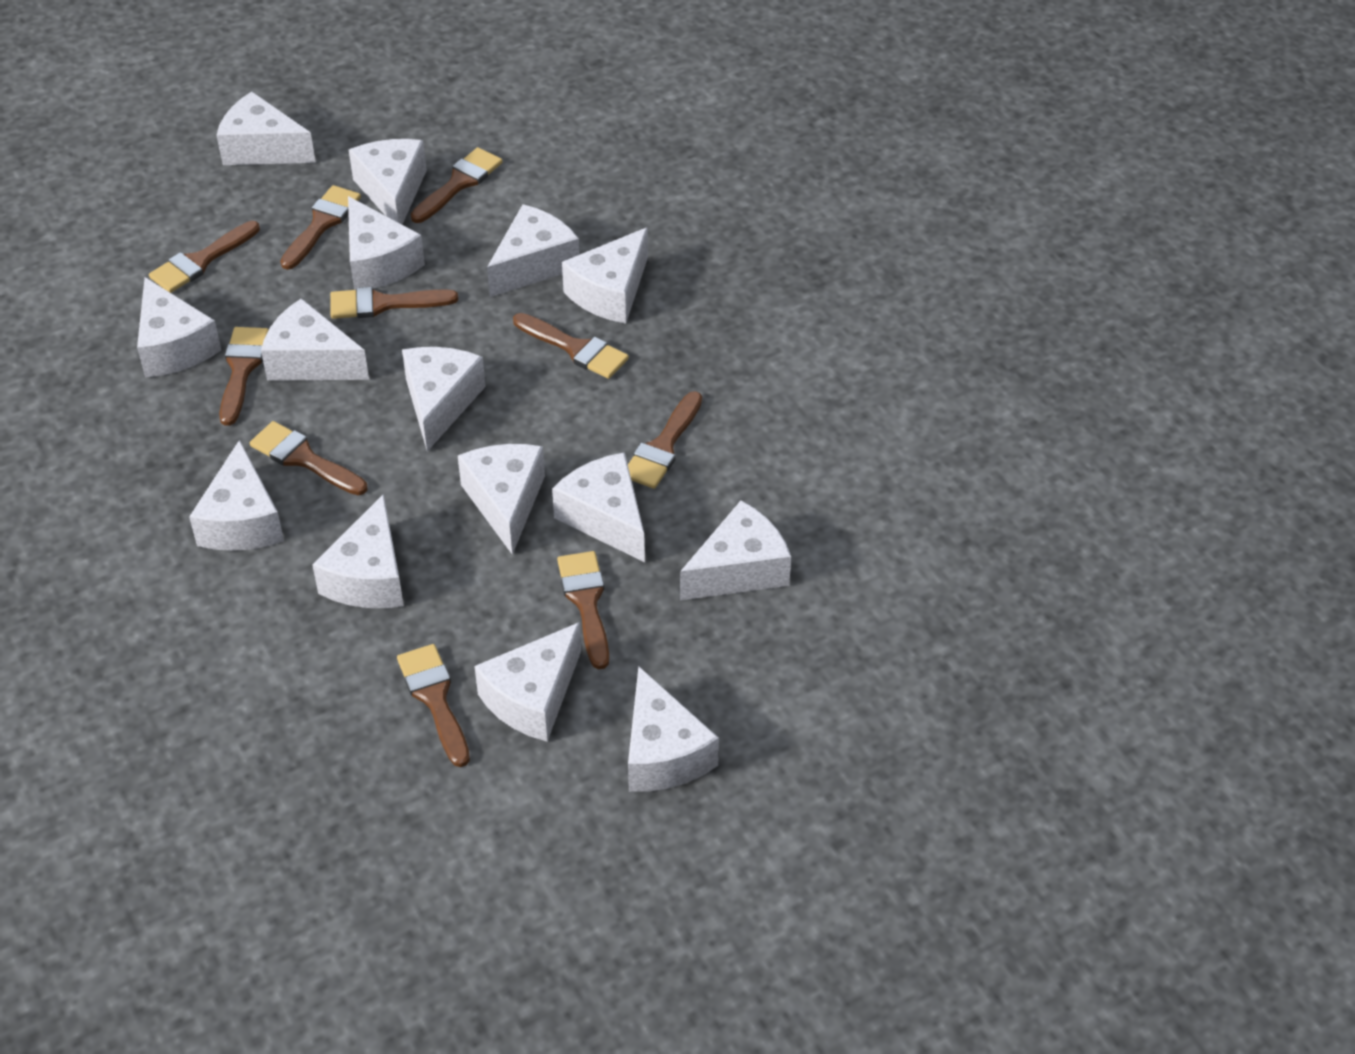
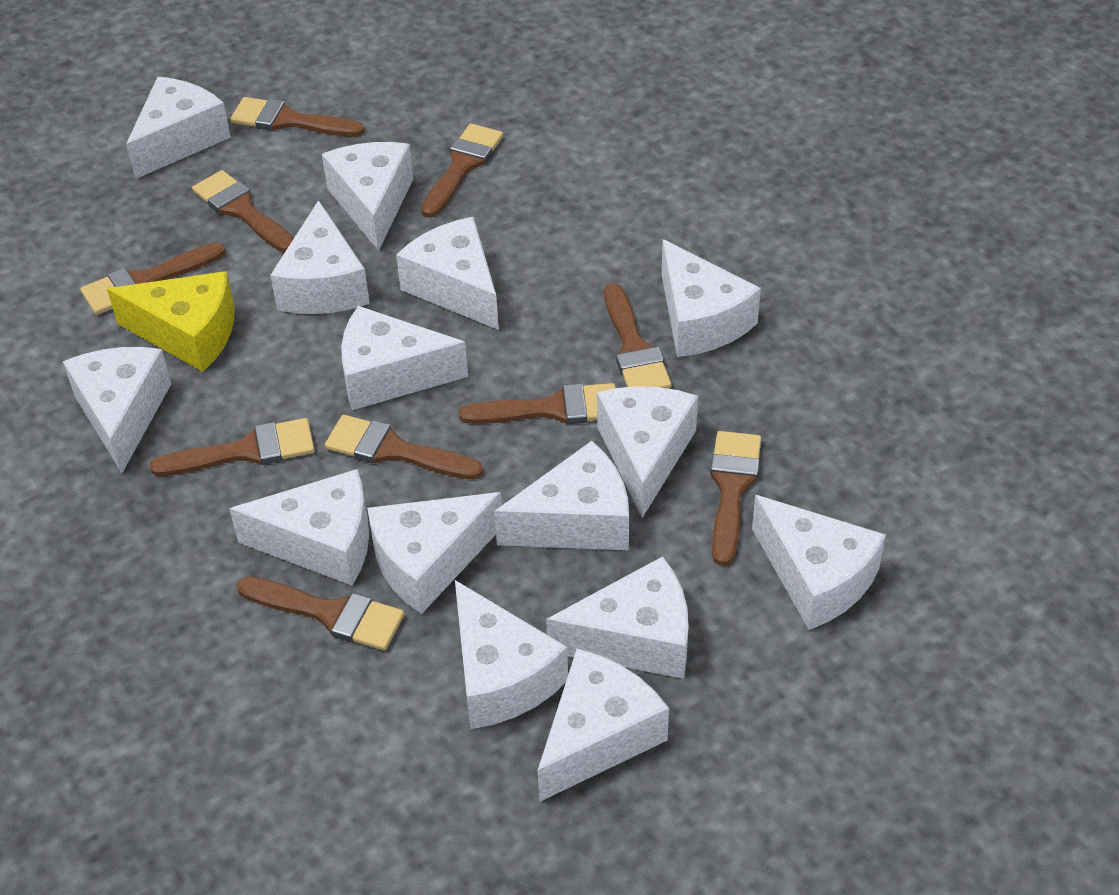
yellow cheese: 0 -> 1

